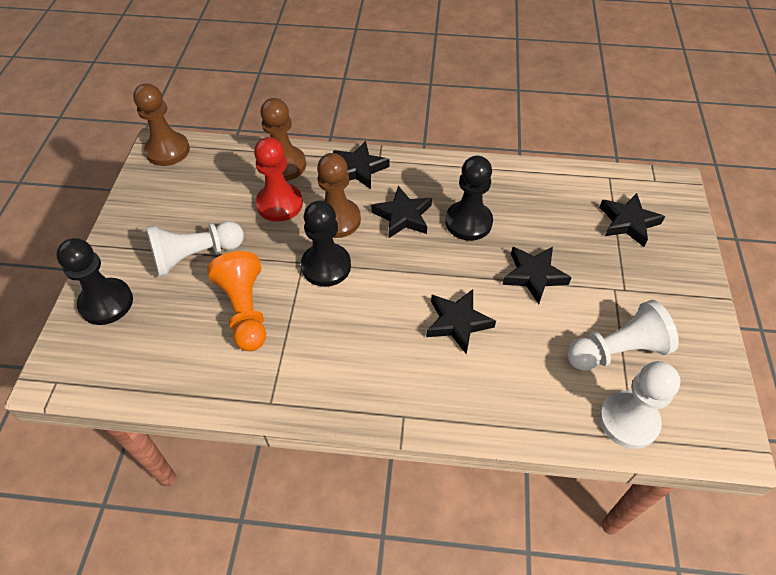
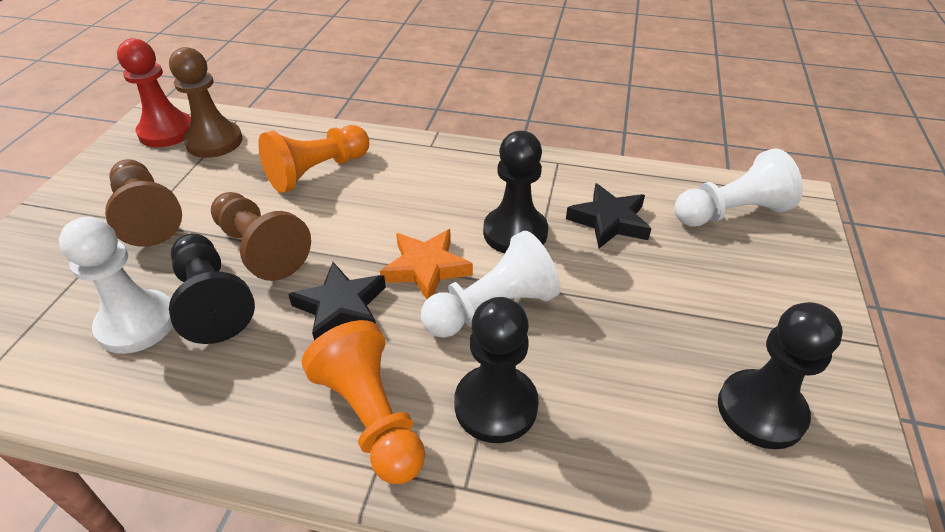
black pawn: 3 -> 4
black star: 5 -> 2
orange pawn: 1 -> 2
orange star: 0 -> 1

